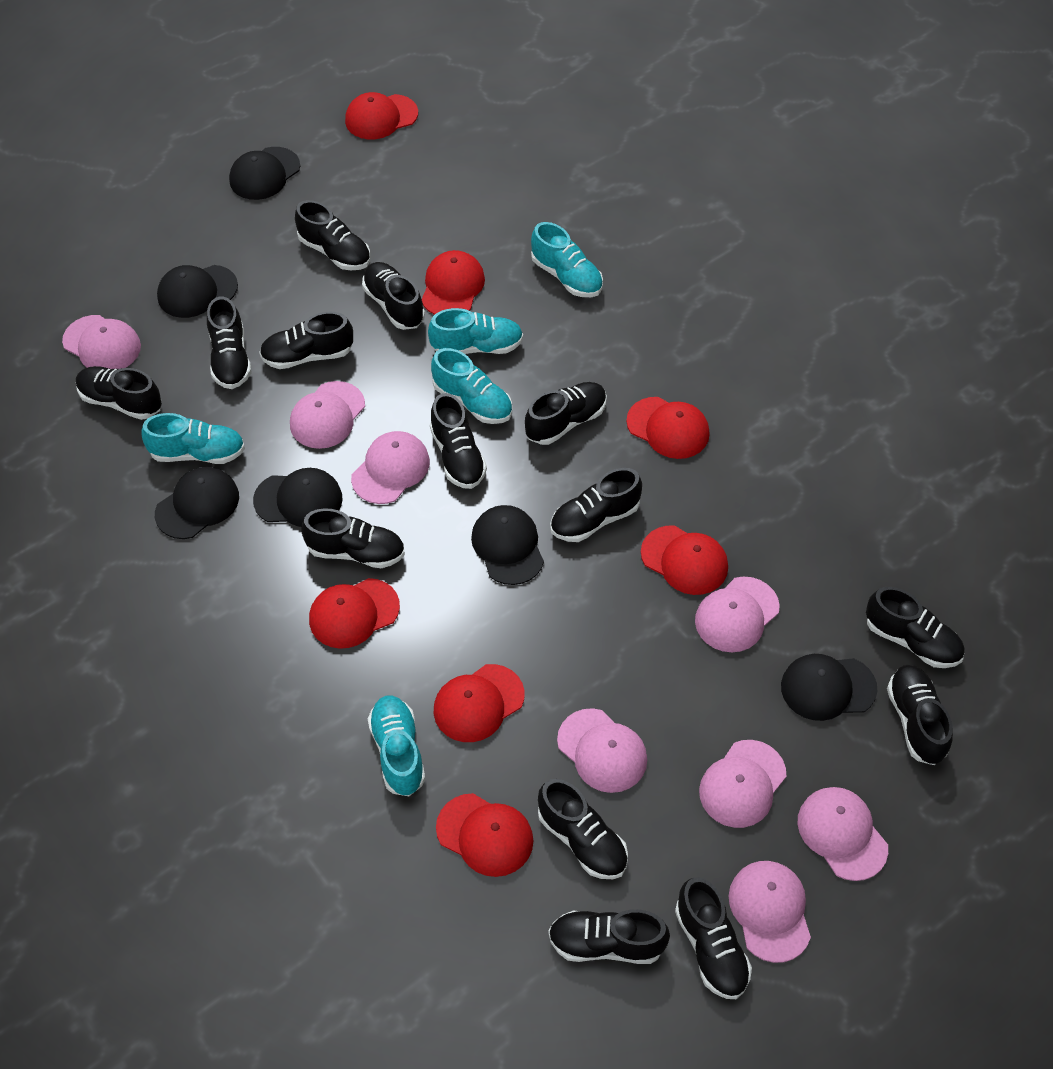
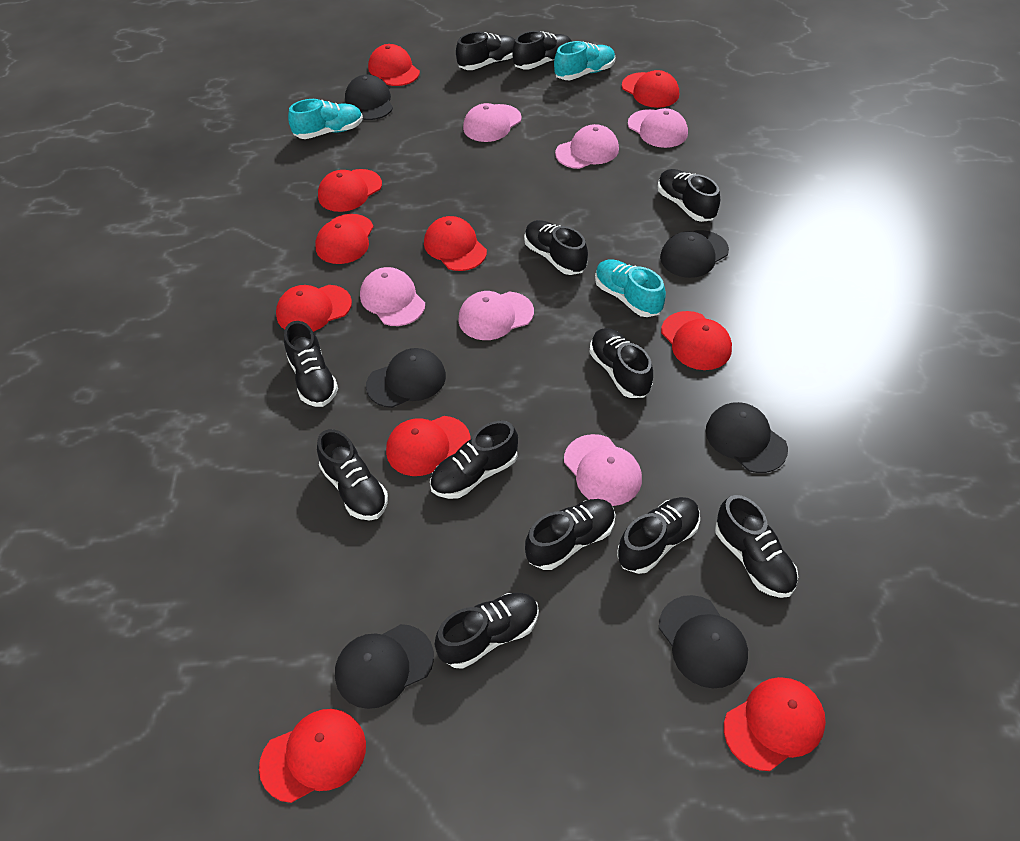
black shoe: 14 -> 12
pink cap: 8 -> 6
red cap: 7 -> 10
turquoise shoe: 5 -> 3

